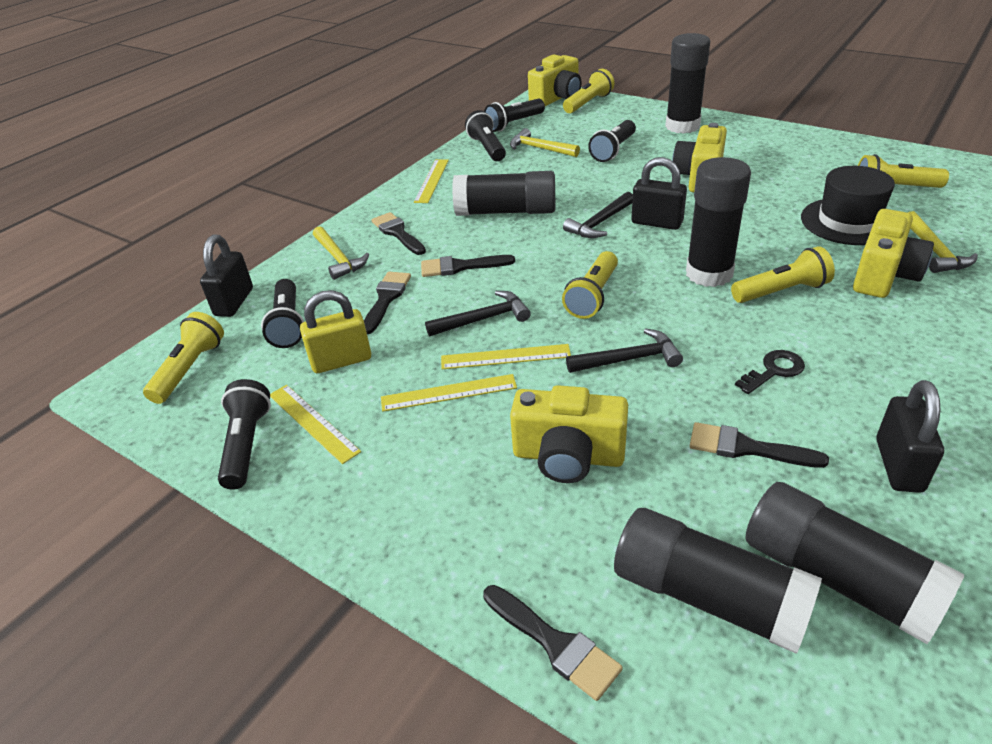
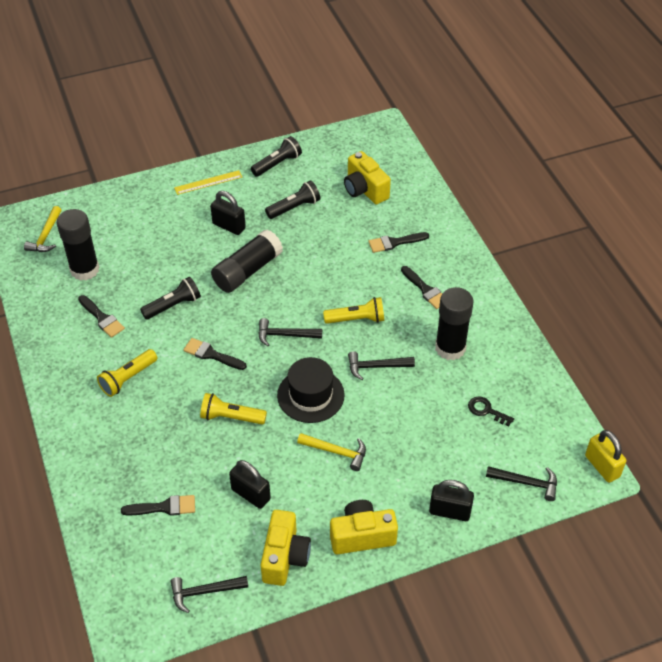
black flashlight: 5 -> 3
black glue stick: 5 -> 3
black hammer: 3 -> 4
yellow camera: 4 -> 3
yellow flashlight: 5 -> 3
yellow hammer: 3 -> 2
yellow ruler: 4 -> 1

